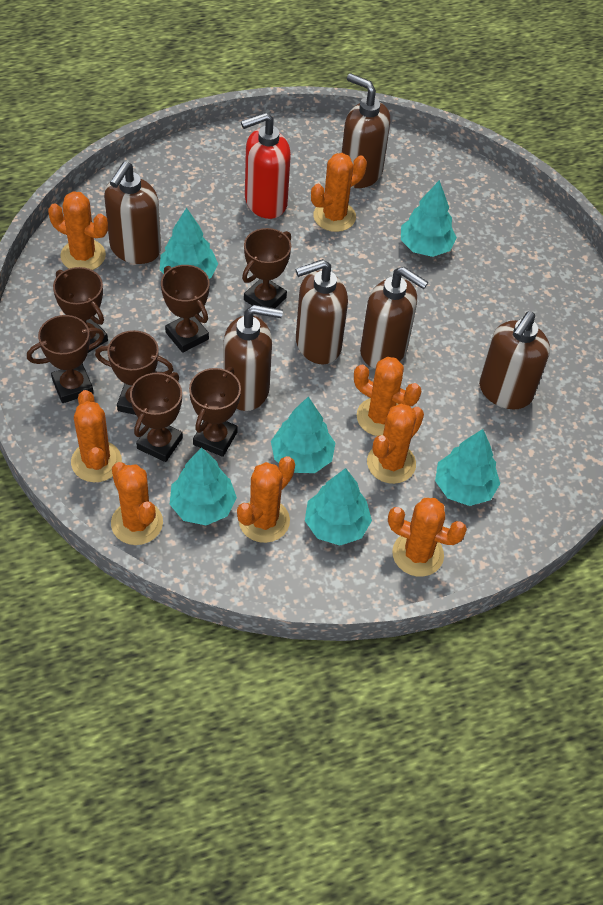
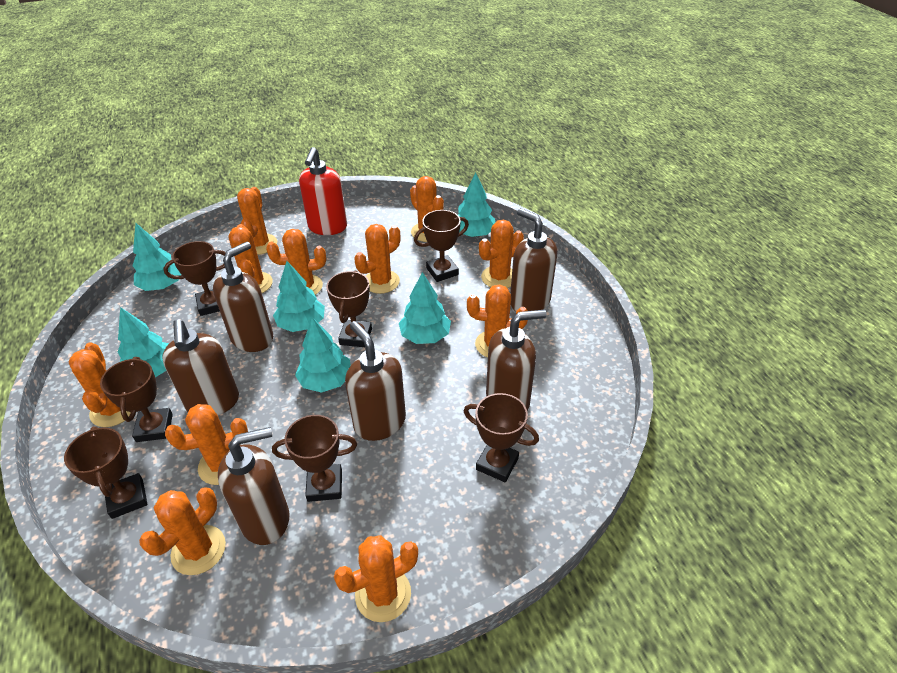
orange cactus: 8 -> 11

